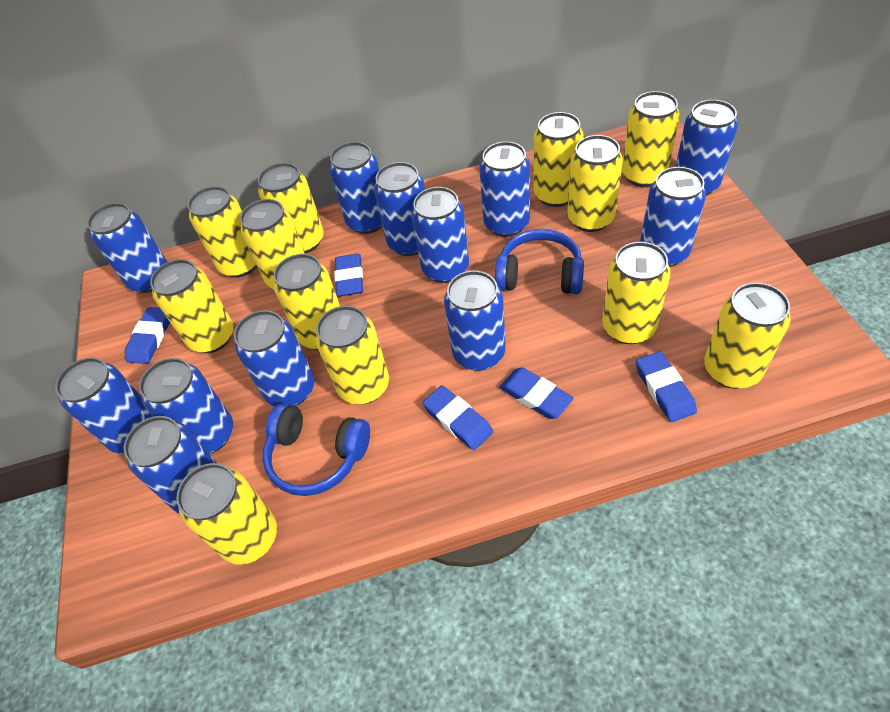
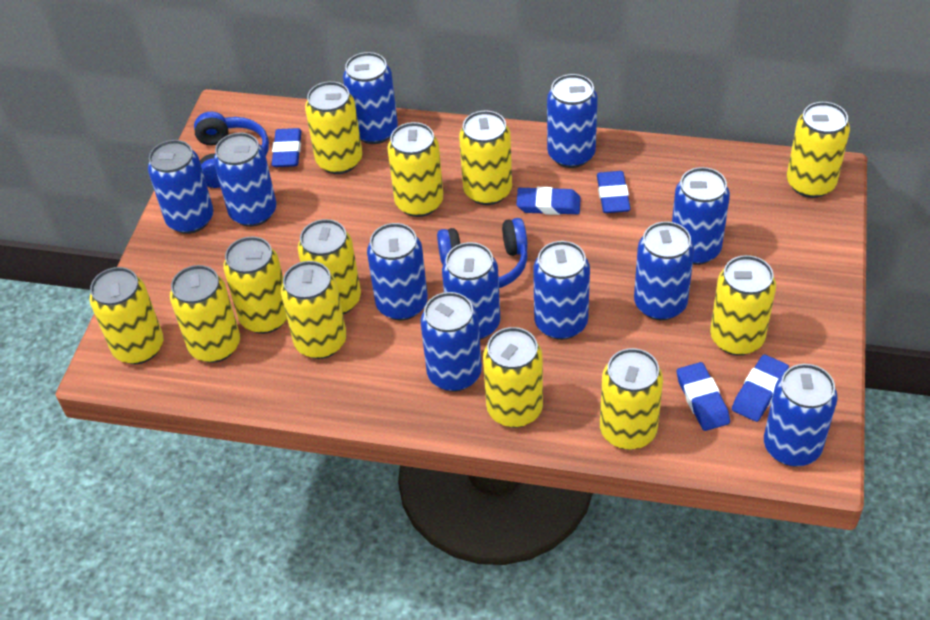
blue can: 12 -> 11

